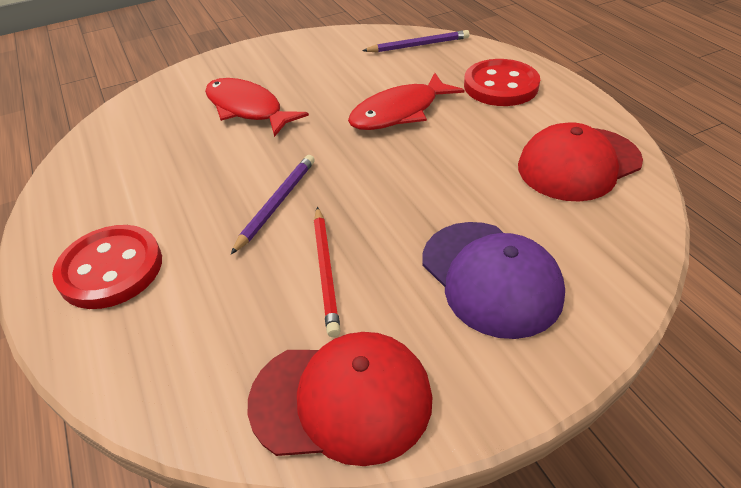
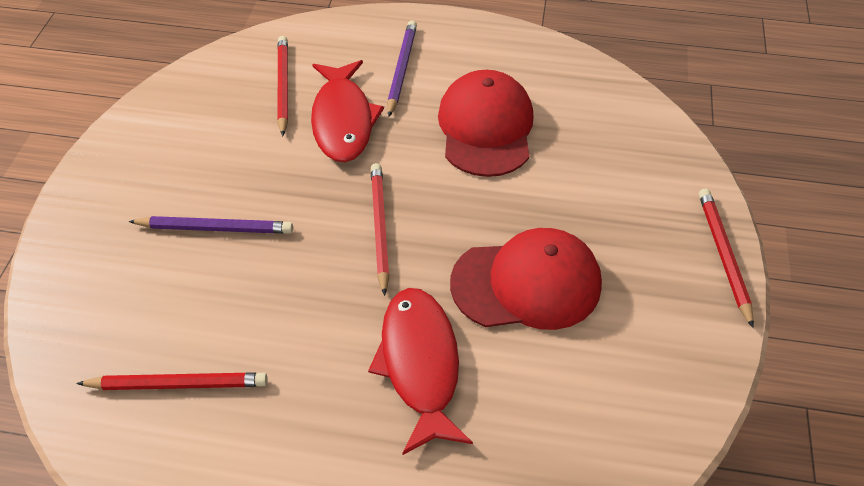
purple cap: 1 -> 0
red button: 2 -> 0
red pencil: 1 -> 4

